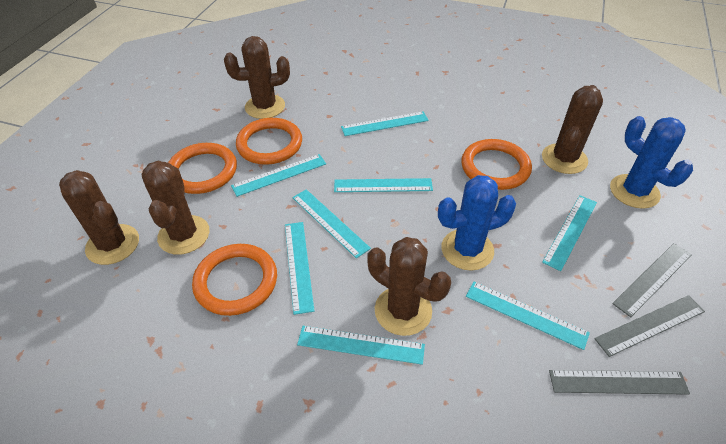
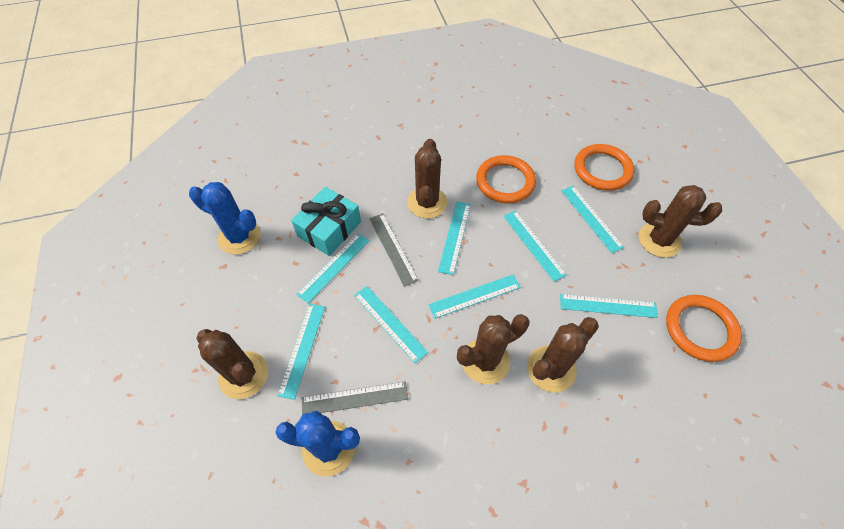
grey ruler: 3 -> 2
orange ring: 4 -> 3
turquoise gift: 0 -> 1

